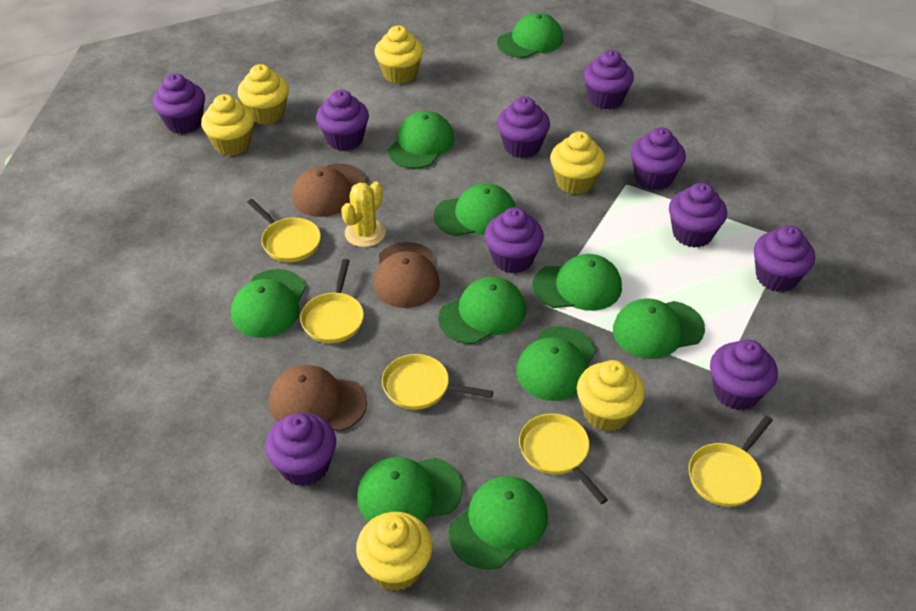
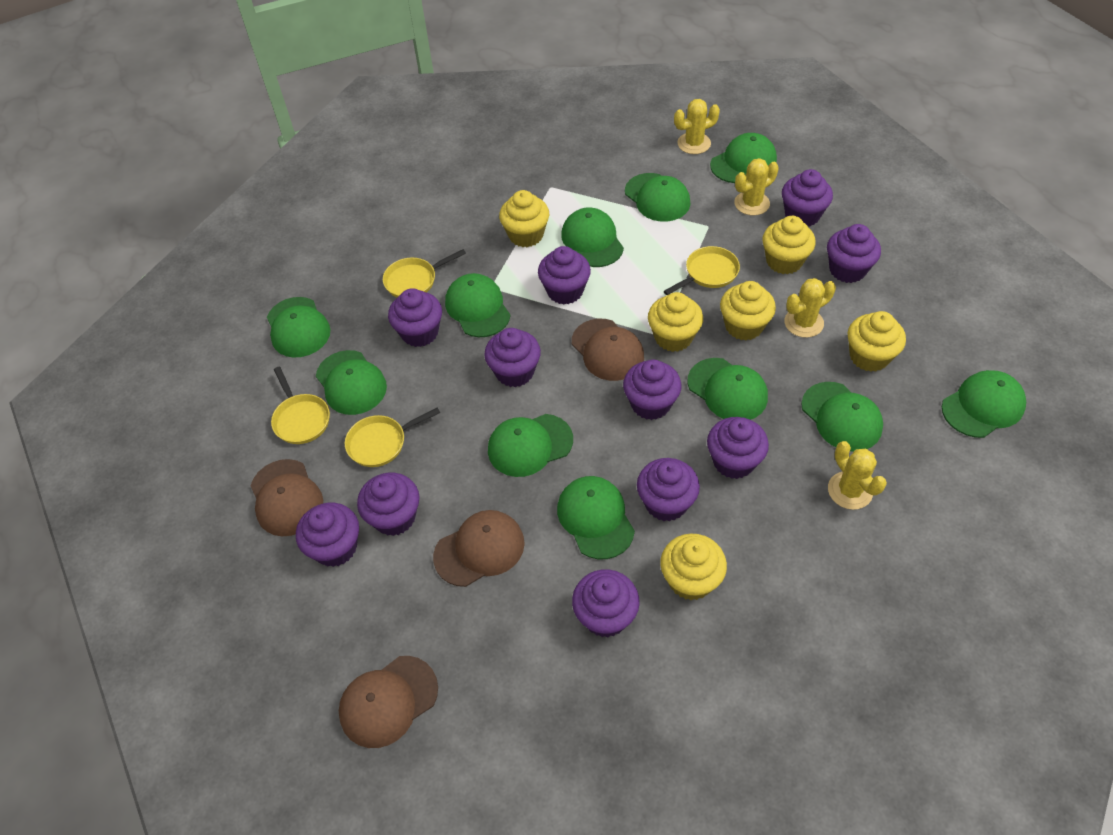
brown cap: 3 -> 4
green cap: 10 -> 11
purple cupcake: 10 -> 11
yellow cactus: 1 -> 4
yellow pan: 5 -> 4

